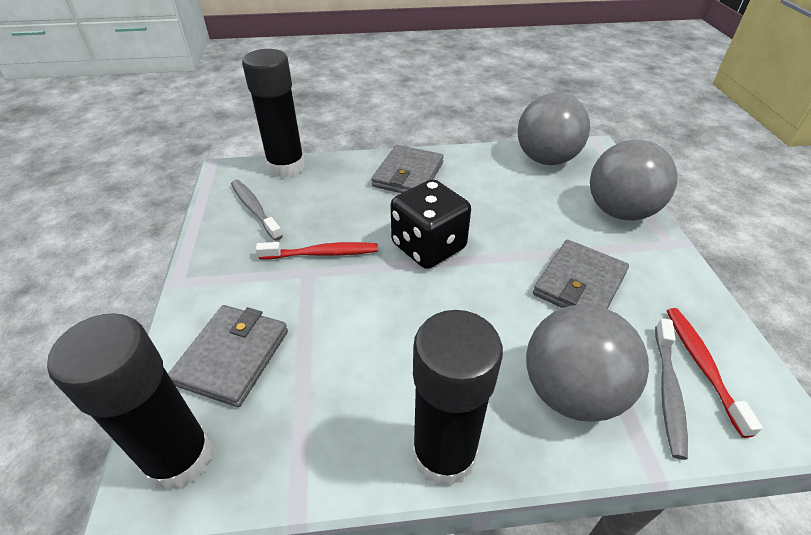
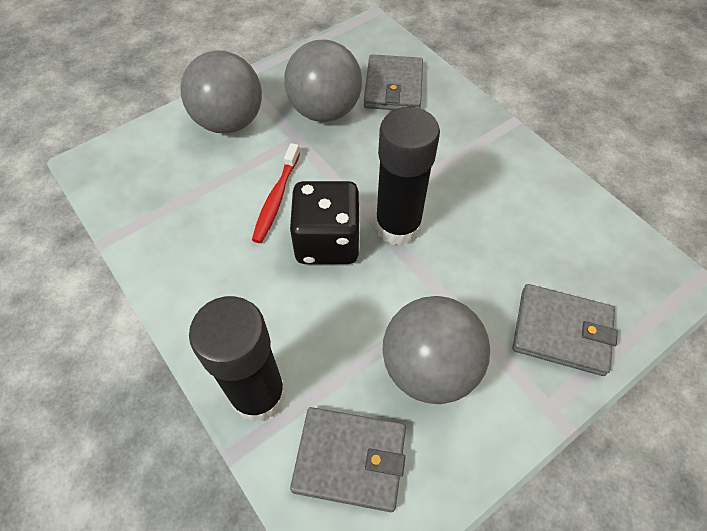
black glue stick: 3 -> 2
grey toothbrush: 2 -> 0
red toothbrush: 2 -> 1

